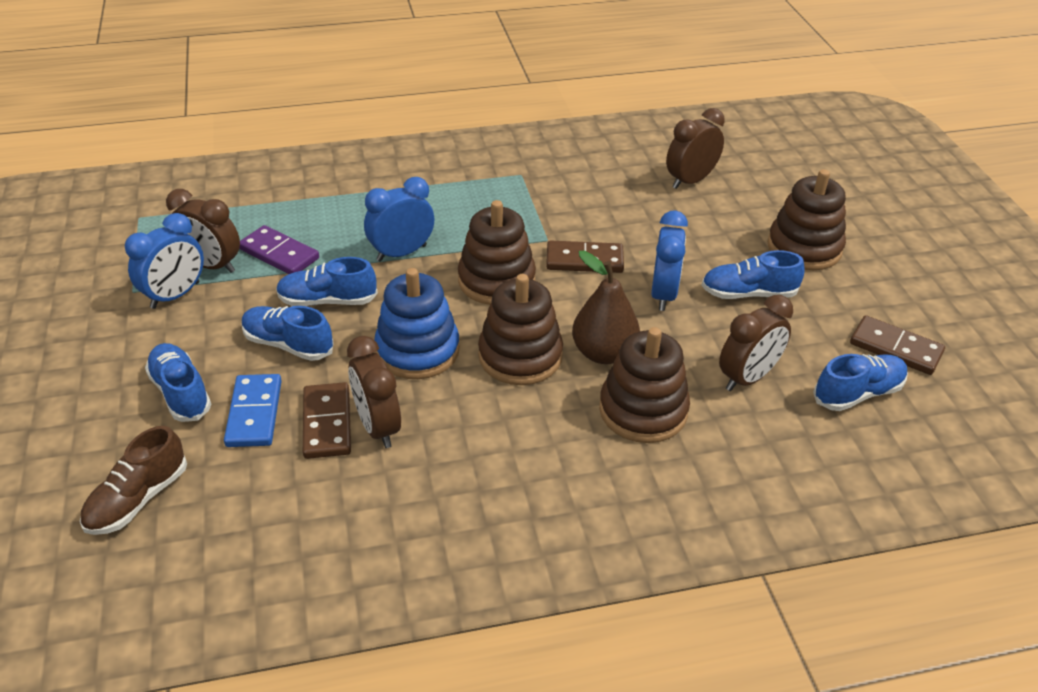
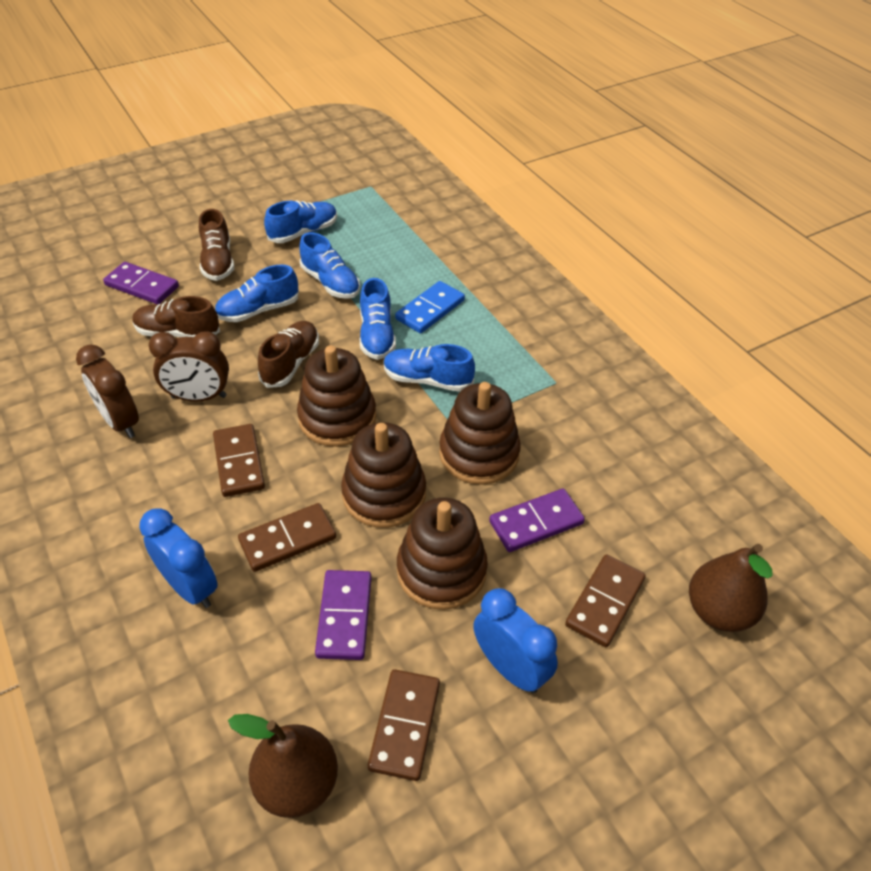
blue clock: 3 -> 2
blue stacking toy: 1 -> 0
brown clock: 4 -> 2
brown domino: 3 -> 4
brown pear: 1 -> 2
brown shoe: 1 -> 3
purple domino: 1 -> 3

